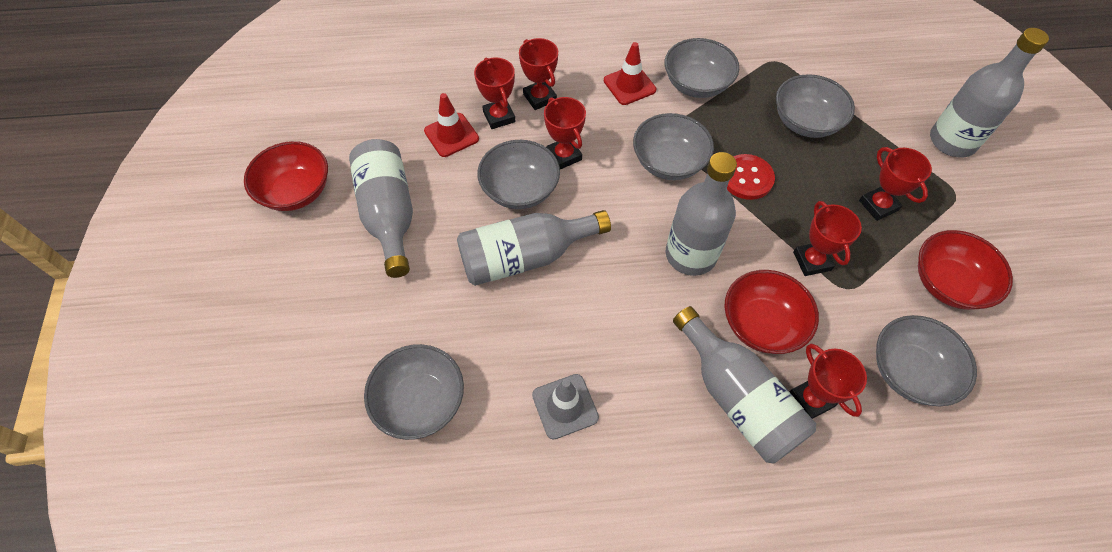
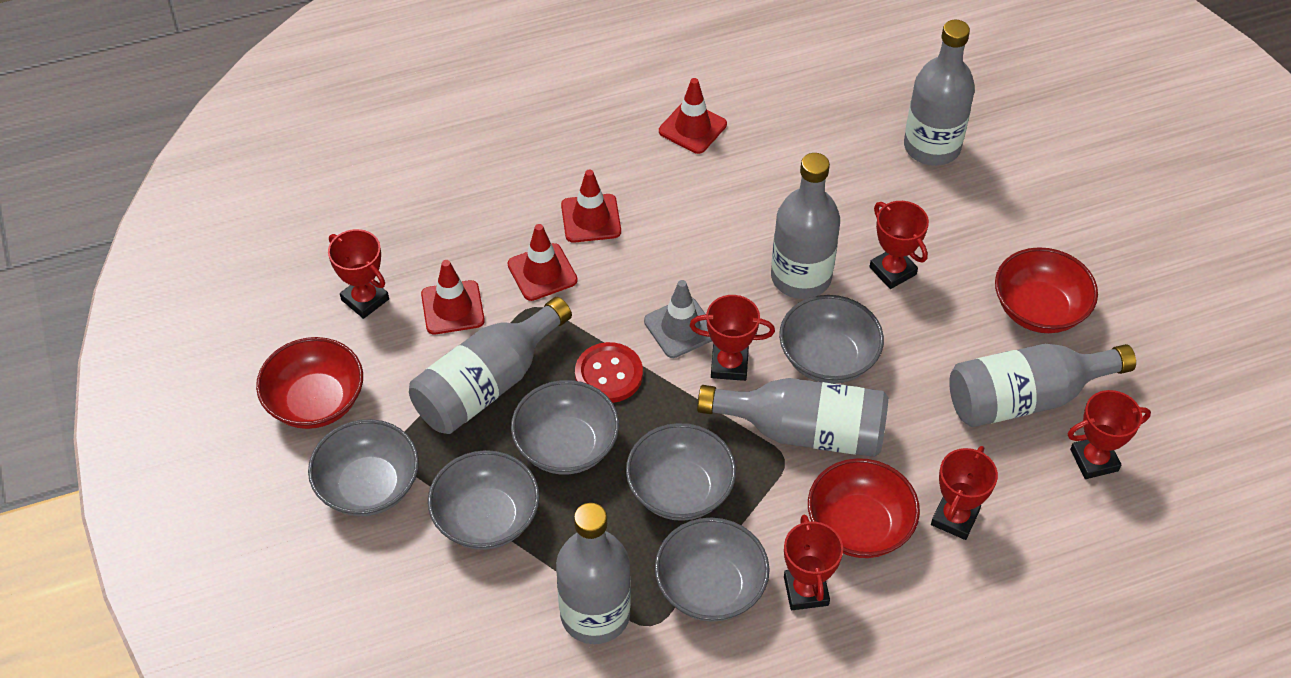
grey bottle: 5 -> 6
red traffic cone: 2 -> 4

